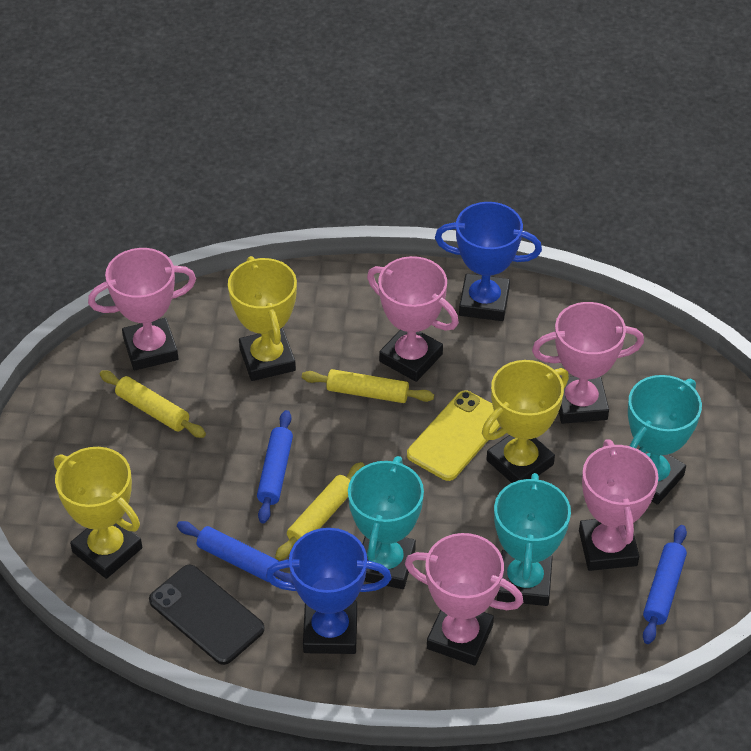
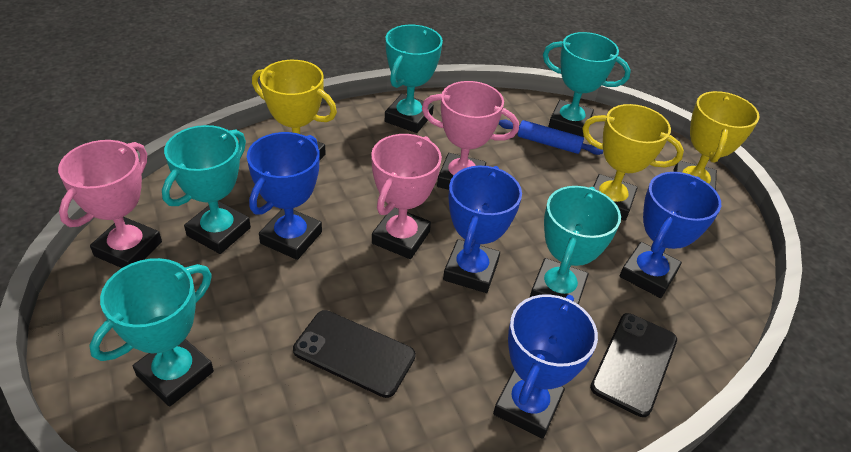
black phone: 1 -> 2
blue rolling pin: 3 -> 1
blue trophy: 2 -> 4
pink trophy: 5 -> 3
turquoise trophy: 3 -> 5
yellow phone: 1 -> 0
yellow rolling pin: 3 -> 0

